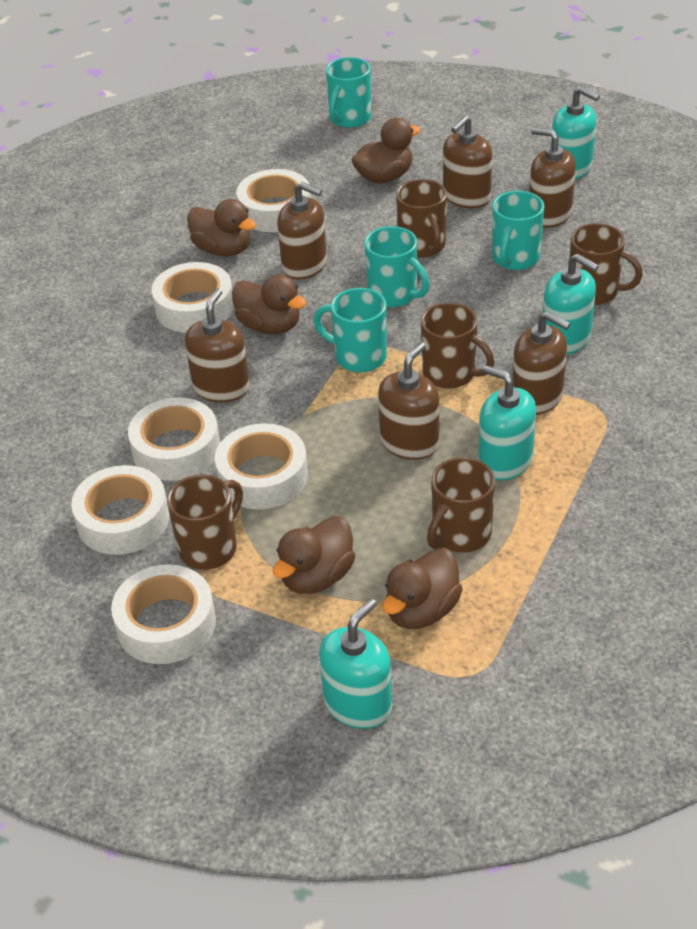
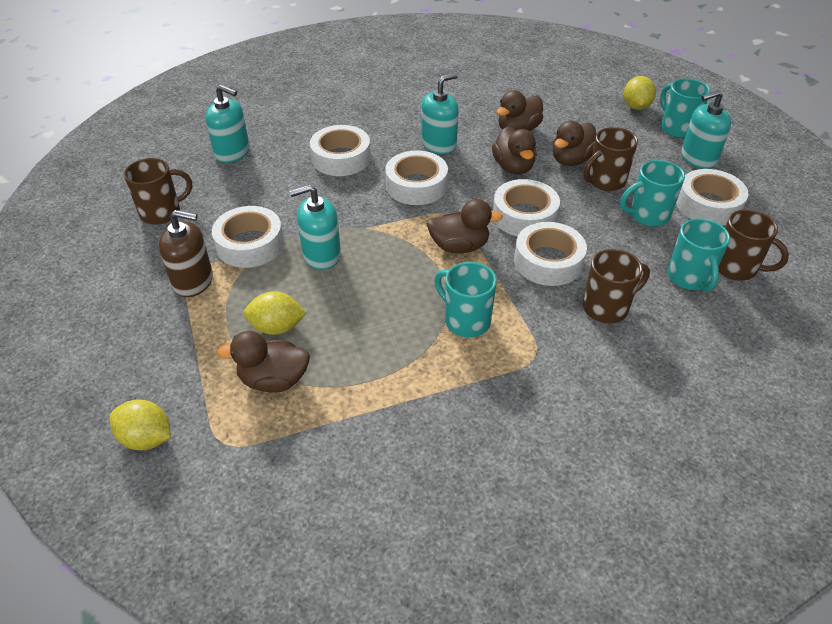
brown mug: 5 -> 4
brown soap dispenser: 6 -> 1
yellow lemon: 0 -> 3

